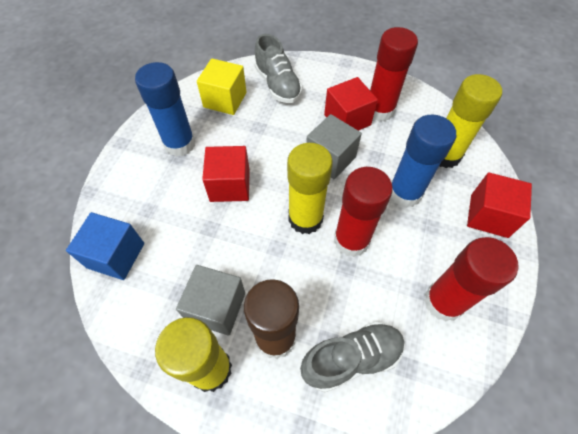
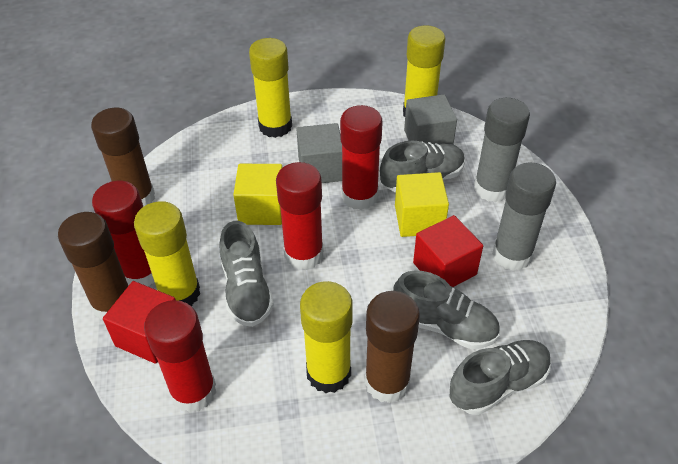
blue cube: 1 -> 0
blue glue stick: 2 -> 0
brown glue stick: 1 -> 3
grey glue stick: 0 -> 2
grey shoe: 2 -> 4
red cube: 3 -> 2
red glue stick: 3 -> 4
yellow cube: 1 -> 2
yellow glue stick: 3 -> 4

